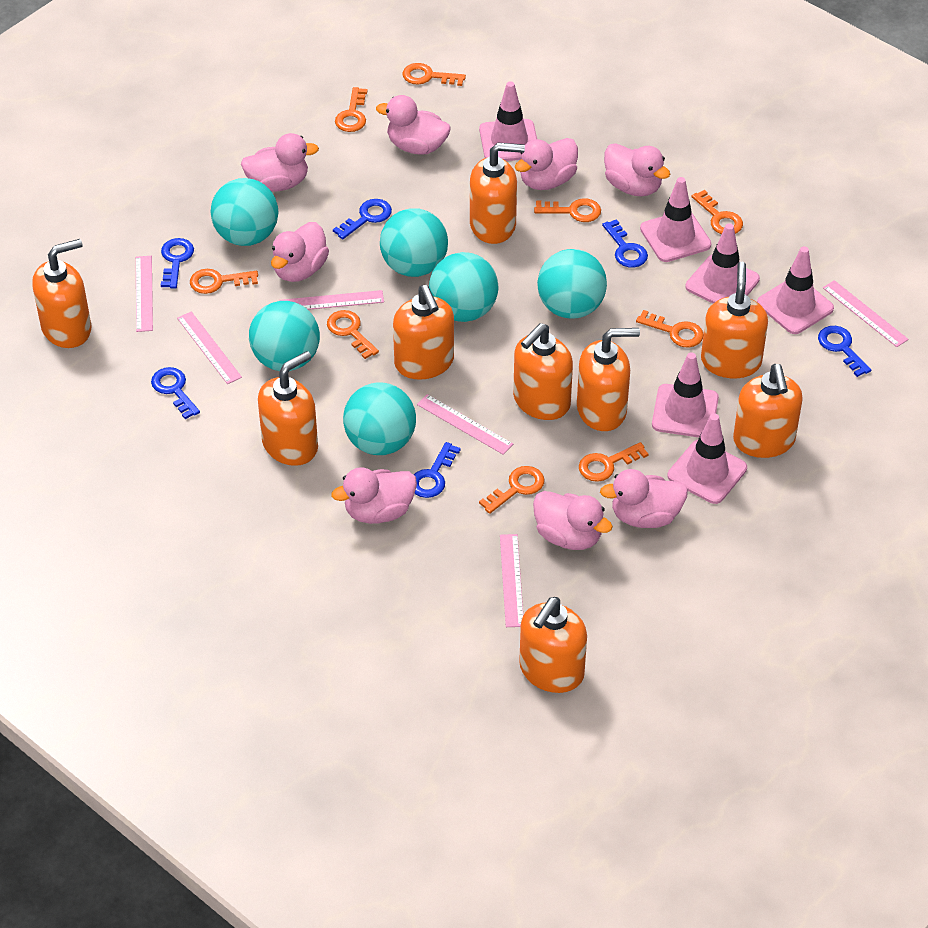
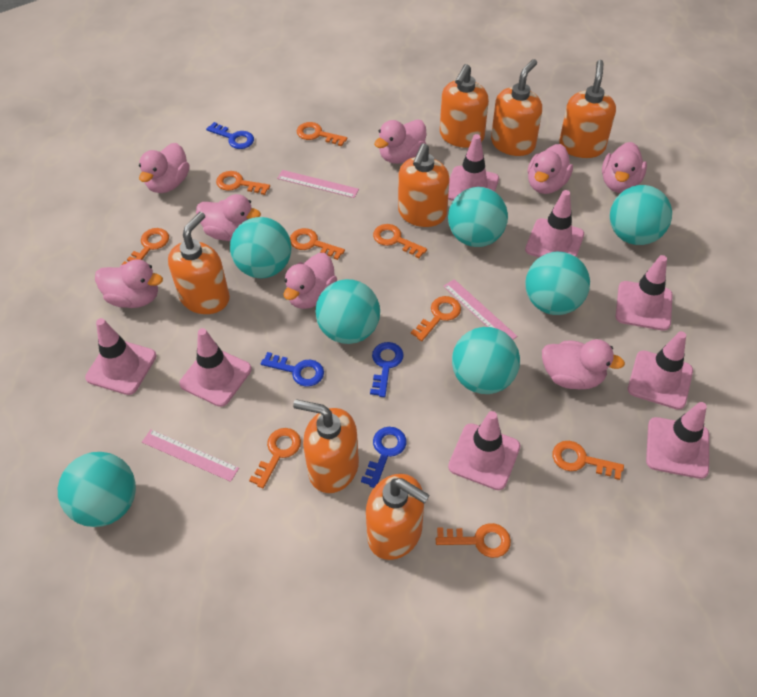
blue key: 6 -> 4
orange soap dispenser: 9 -> 7
pink ruler: 6 -> 3
pink traffic cone: 6 -> 8
turquoise ball: 6 -> 7

